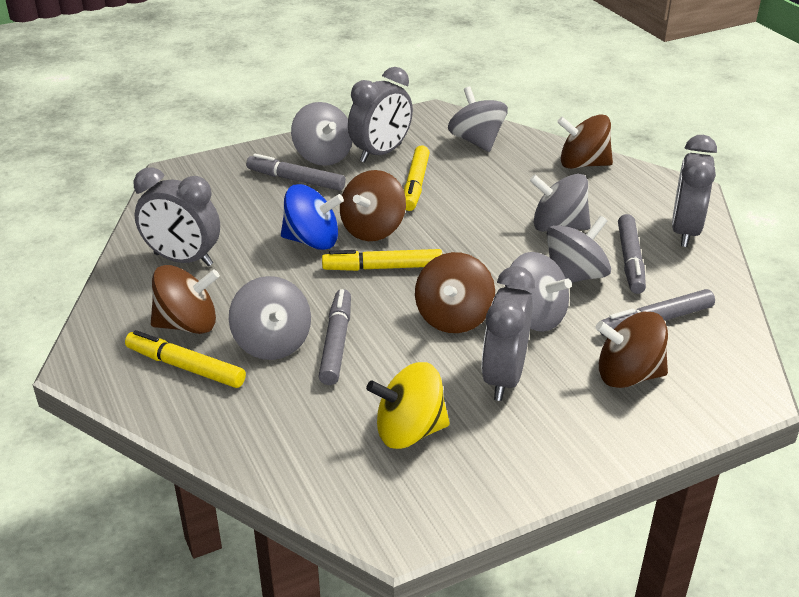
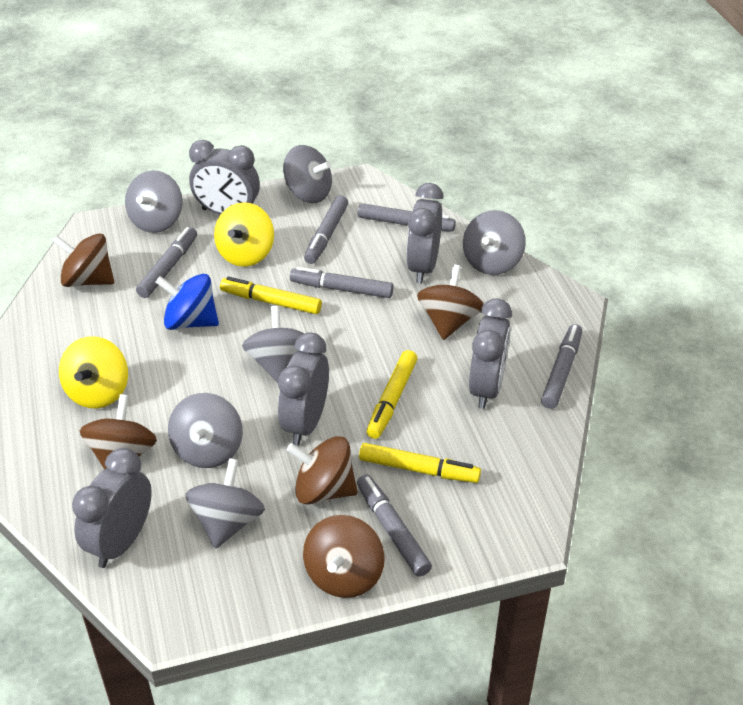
grey clock: 4 -> 5
grey marker: 4 -> 6
yellow spinning top: 1 -> 2

